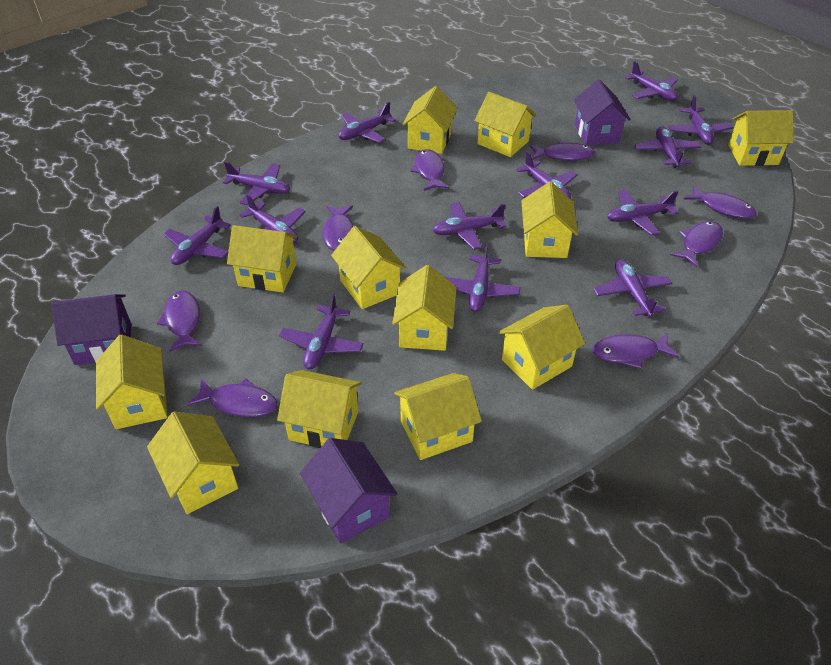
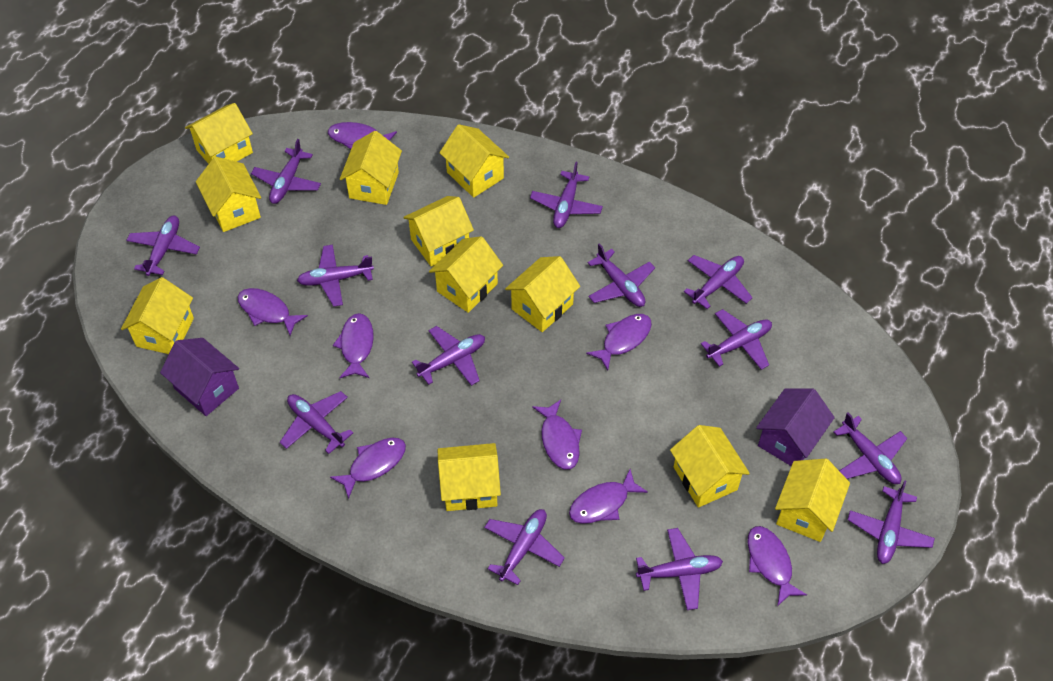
purple house: 3 -> 2
yellow house: 12 -> 11

